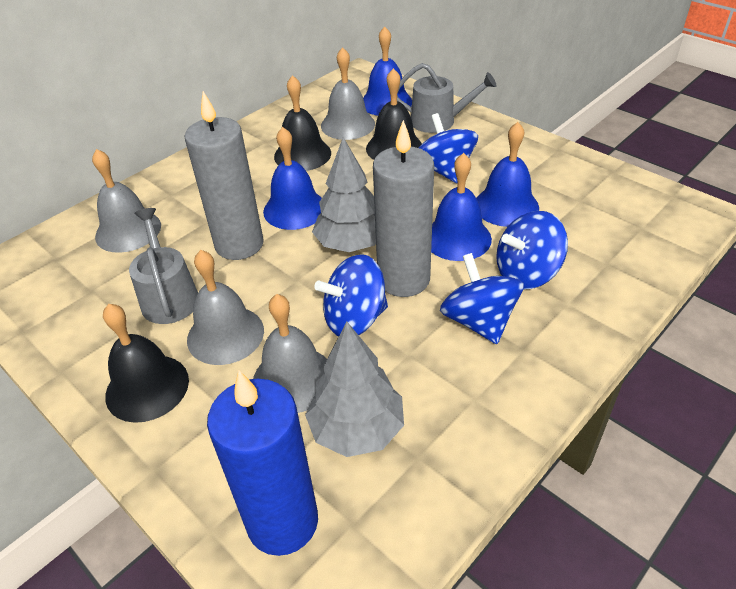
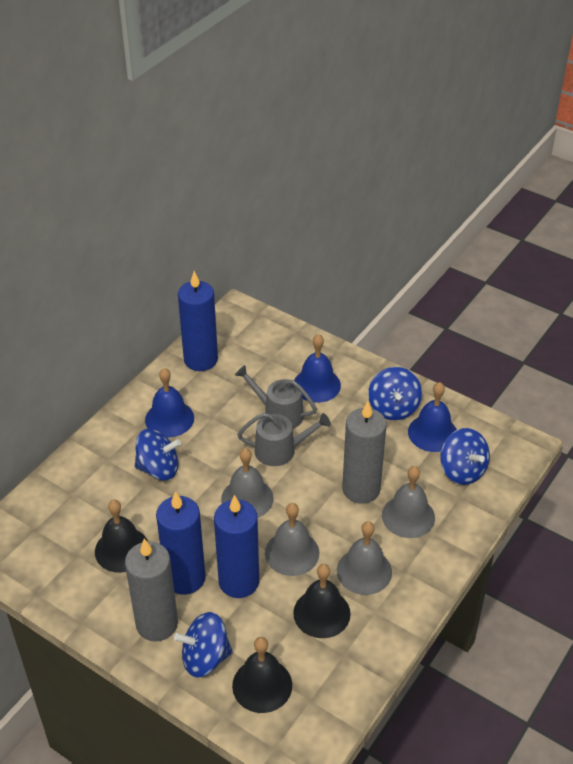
blue bell: 4 -> 3
blue candle: 1 -> 3
grey tree: 2 -> 0

